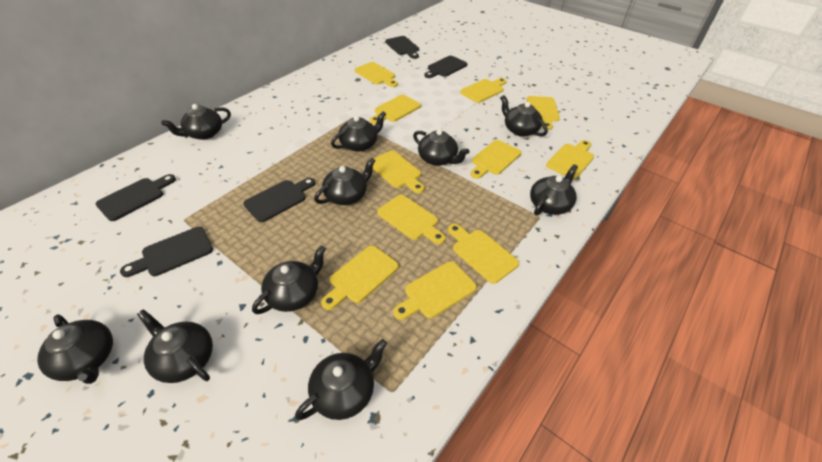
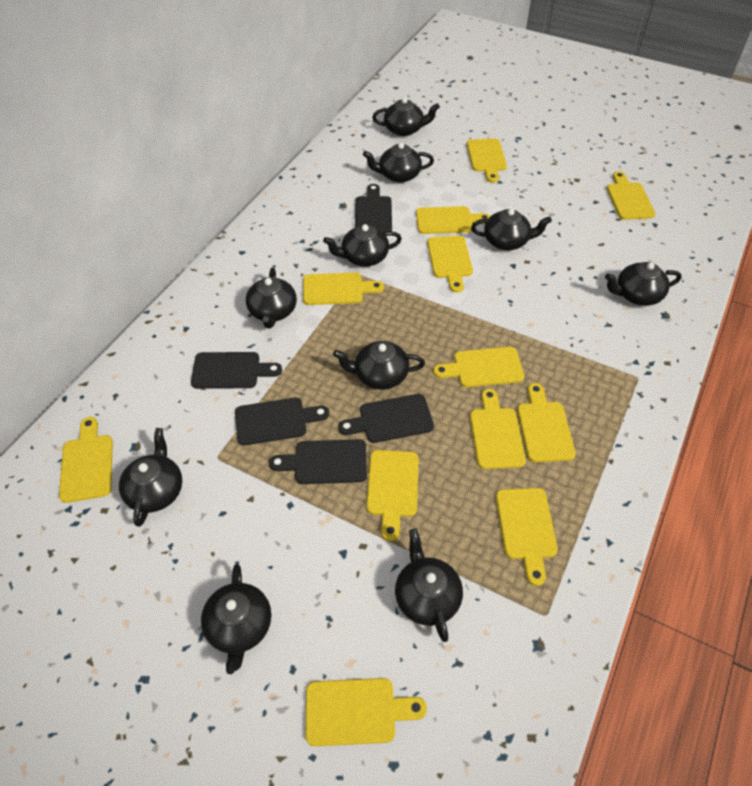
yellow cutting board: 11 -> 12

